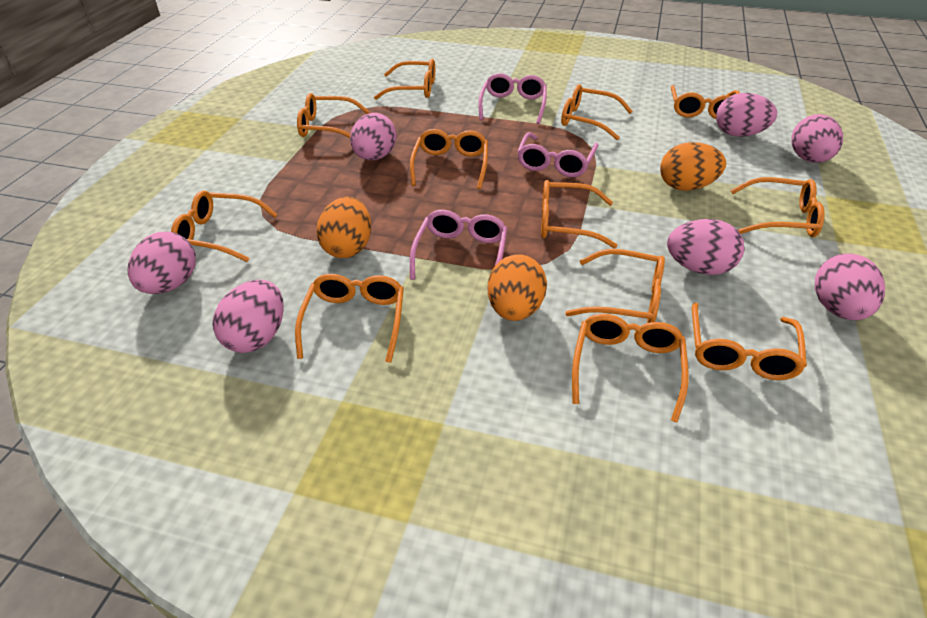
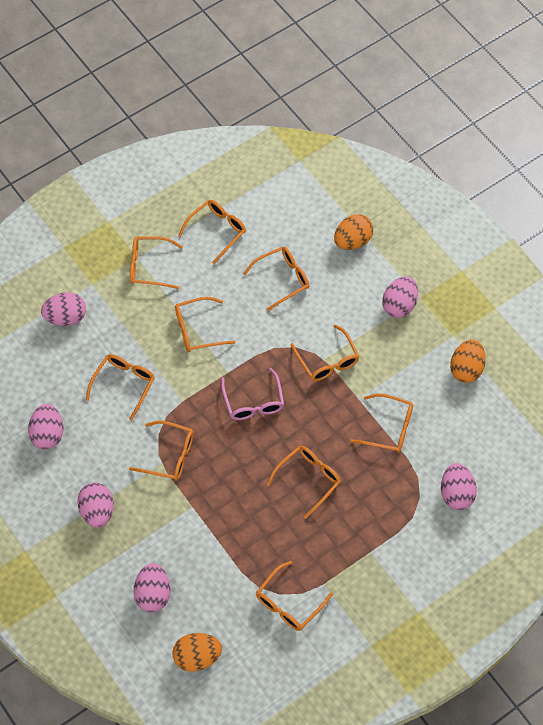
orange glasses: 12 -> 10
pink egg: 7 -> 6
pink glasses: 3 -> 1

